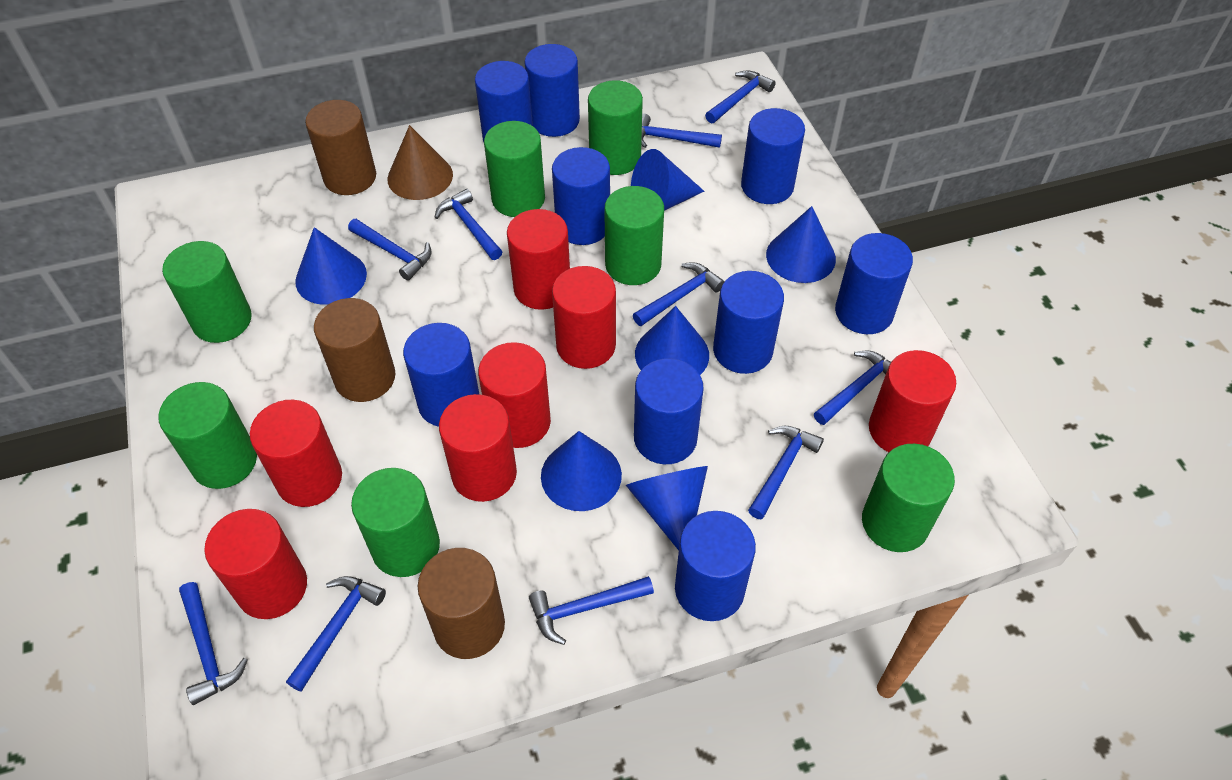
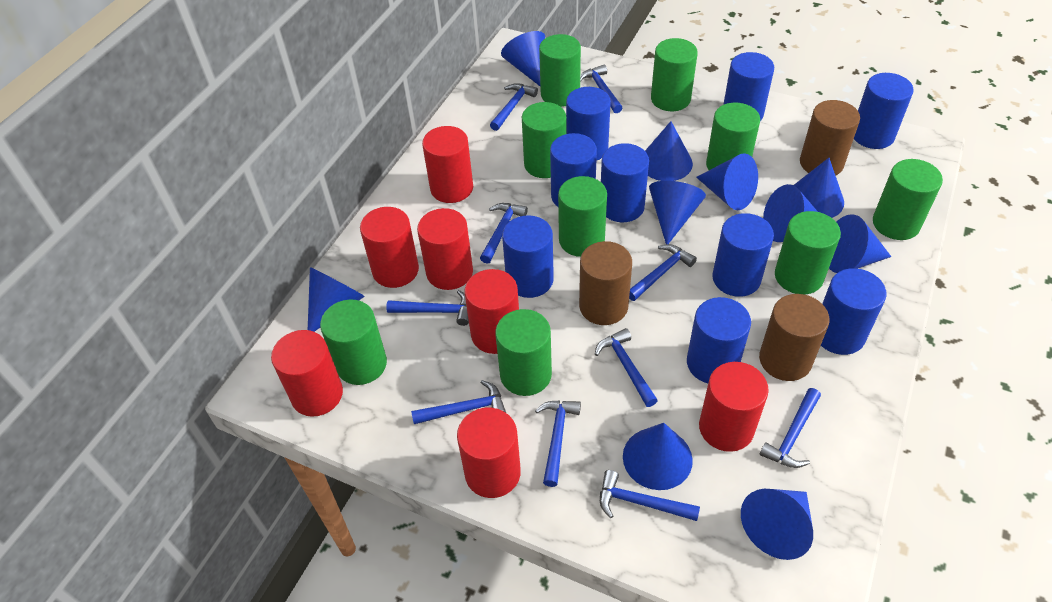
blue cone: 6 -> 10
brown cone: 1 -> 0
green cylinder: 7 -> 9

